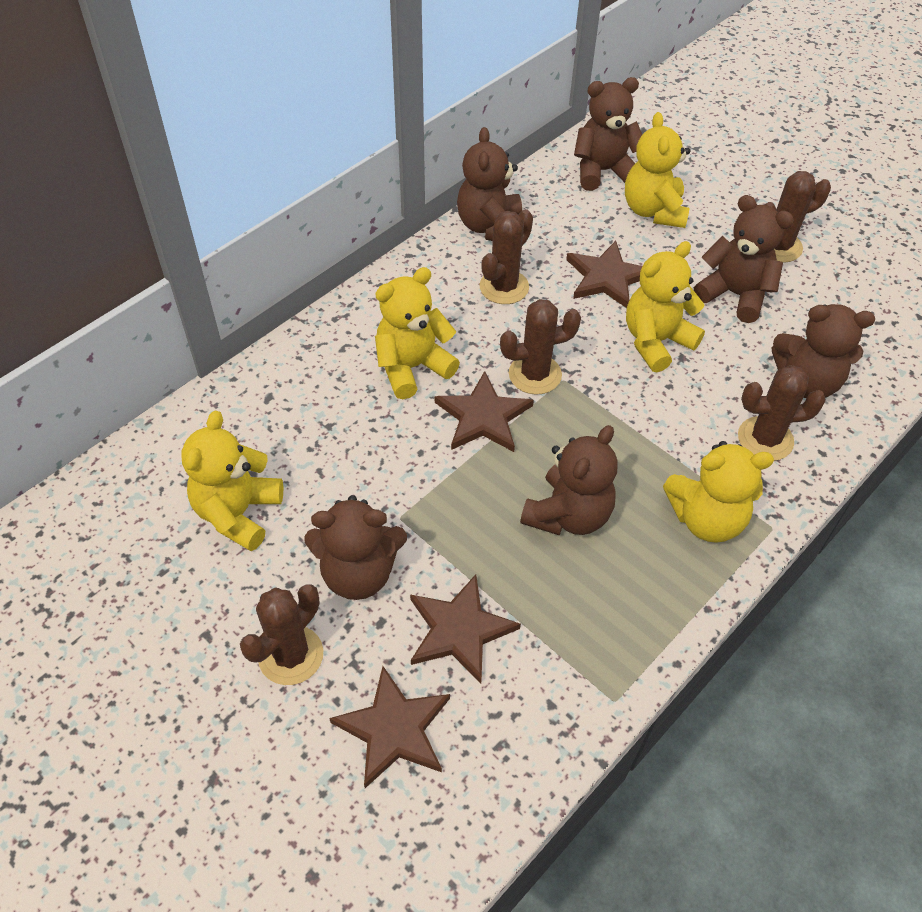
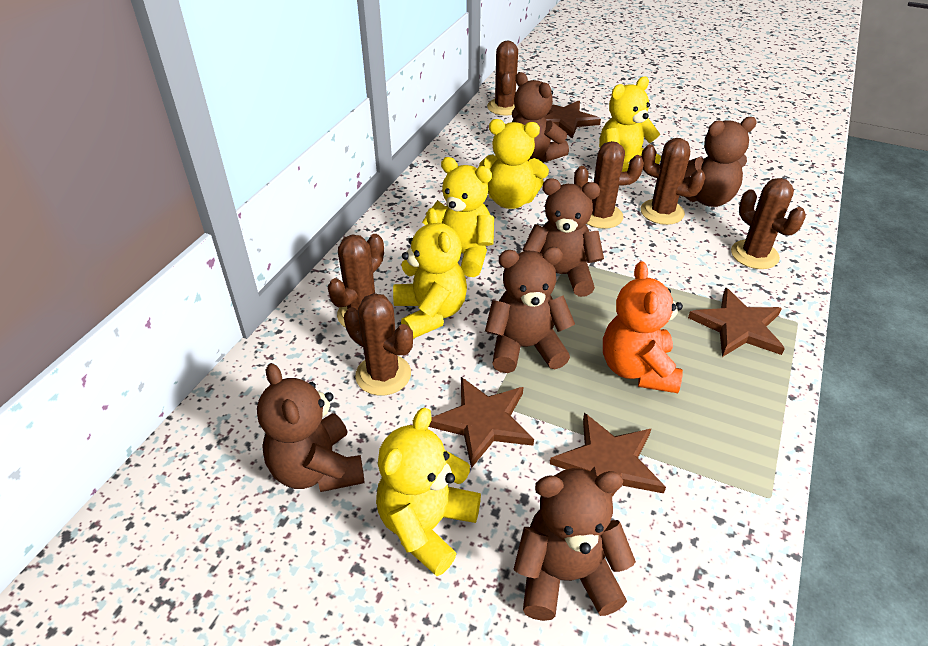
brown cactus: 5 -> 6
orange teddy bear: 0 -> 1

